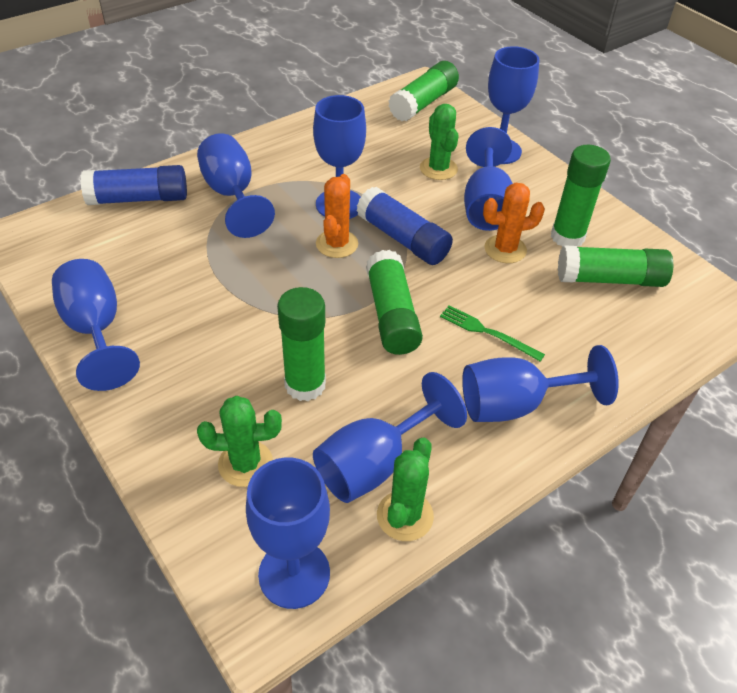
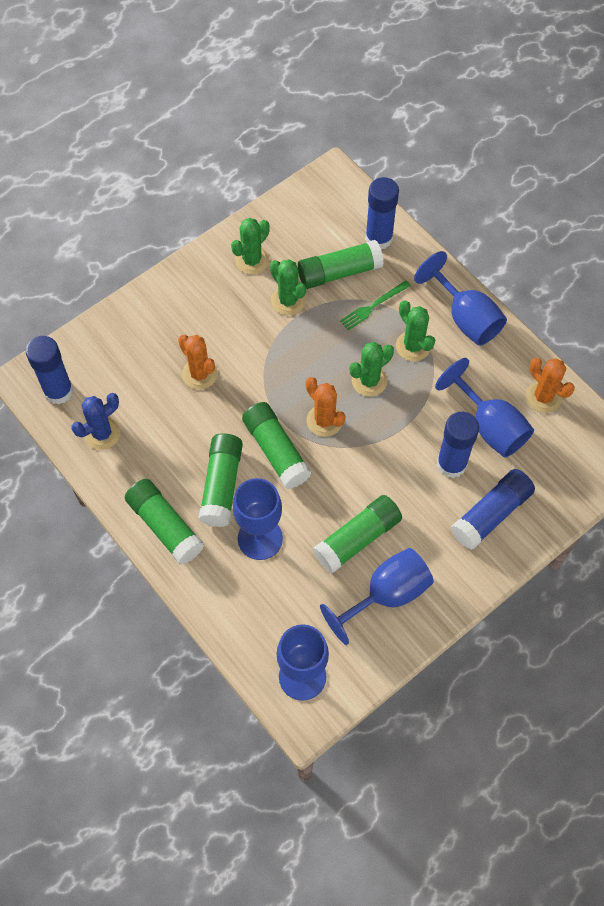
blue cactus: 0 -> 1
blue glue stick: 2 -> 4
blue goblet: 8 -> 5
green cactus: 3 -> 4
orange cactus: 2 -> 3

